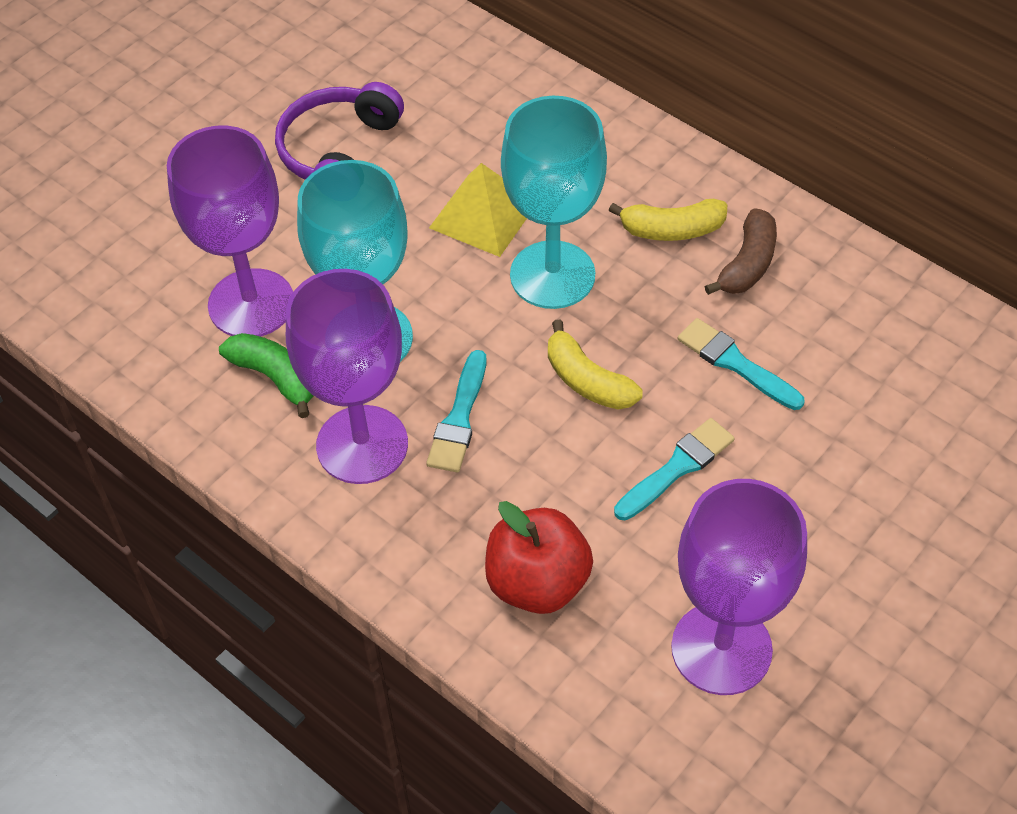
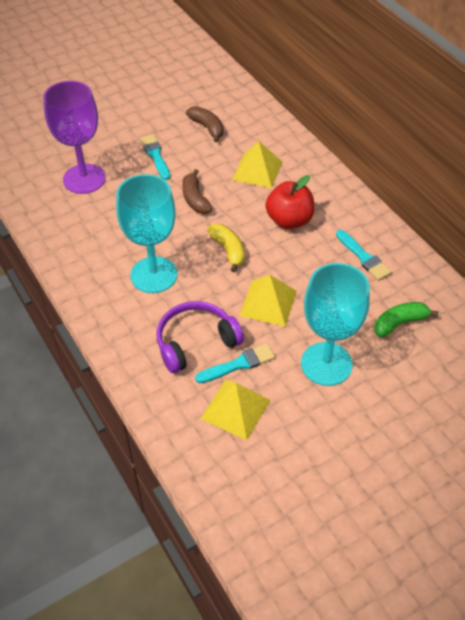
brown banana: 1 -> 2
purple goblet: 3 -> 1
yellow banana: 2 -> 1
yellow pyramid: 1 -> 3

